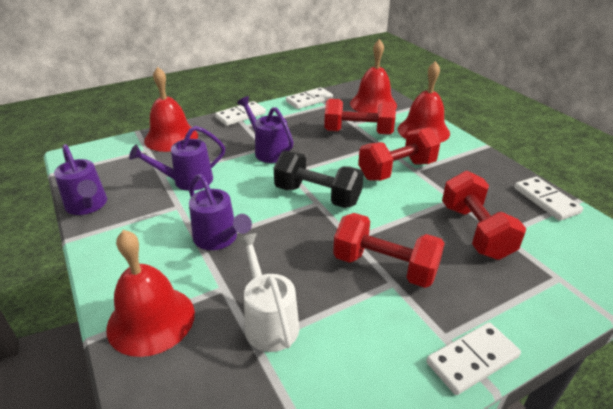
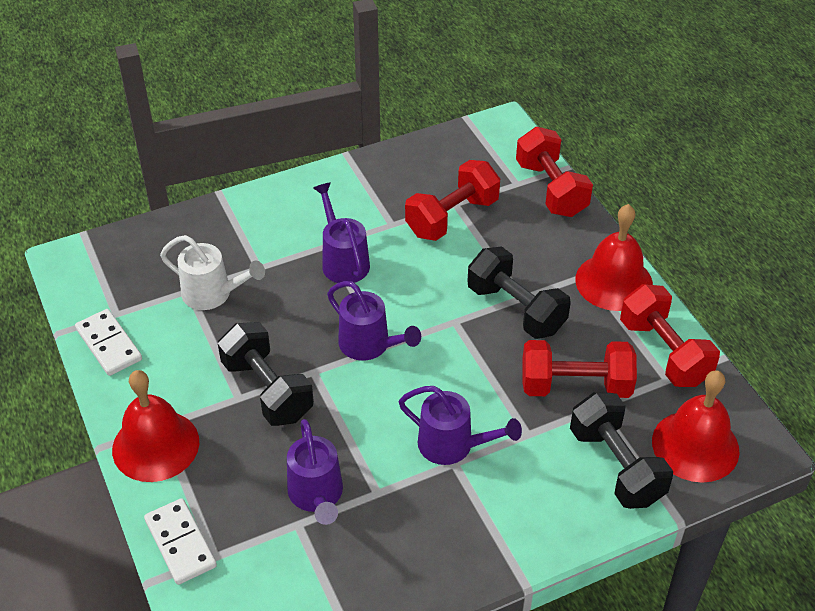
black dumbbell: 1 -> 3
red bell: 4 -> 3
white domino: 4 -> 2

